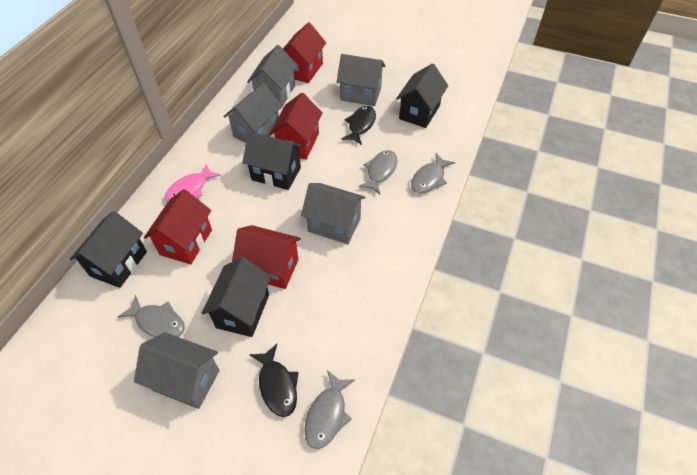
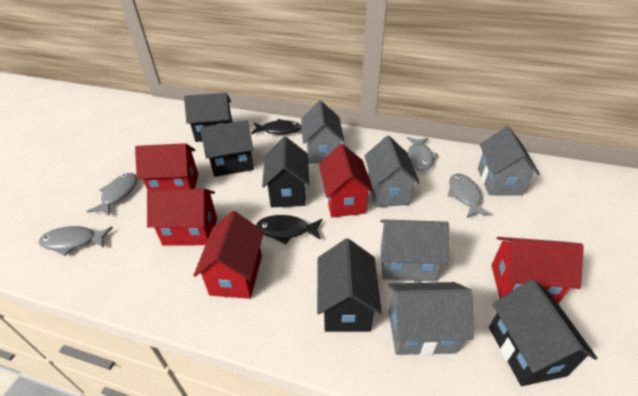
black house: 4 -> 5
pink fish: 1 -> 0
red house: 4 -> 5

